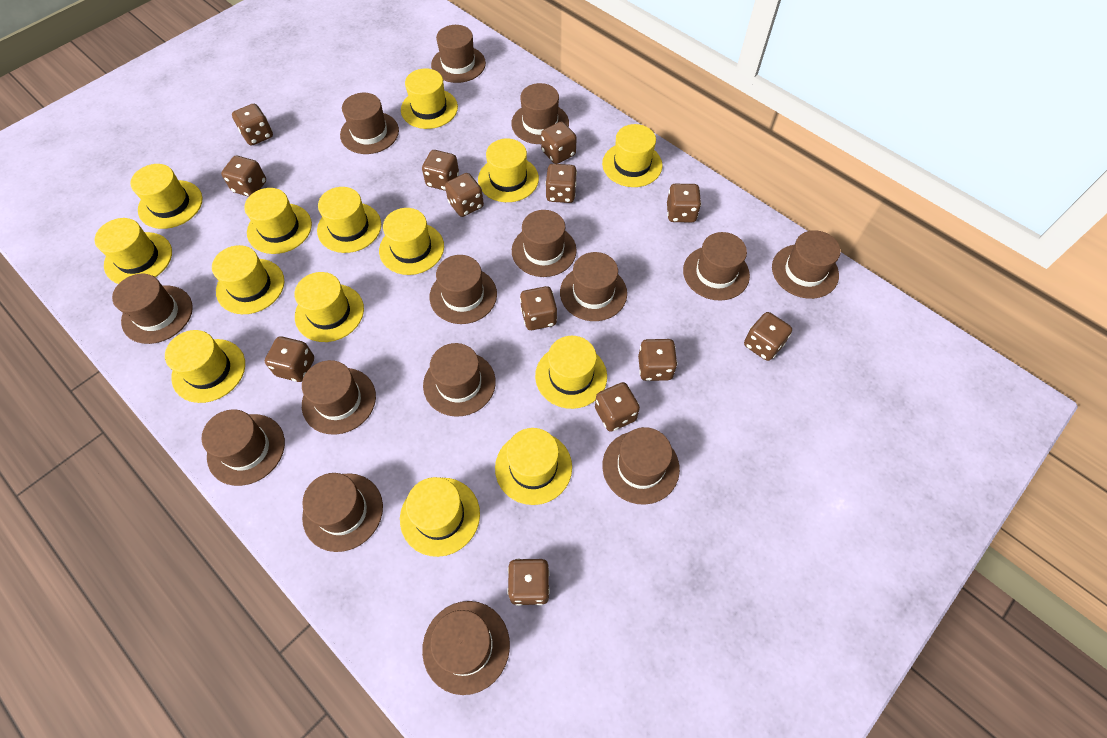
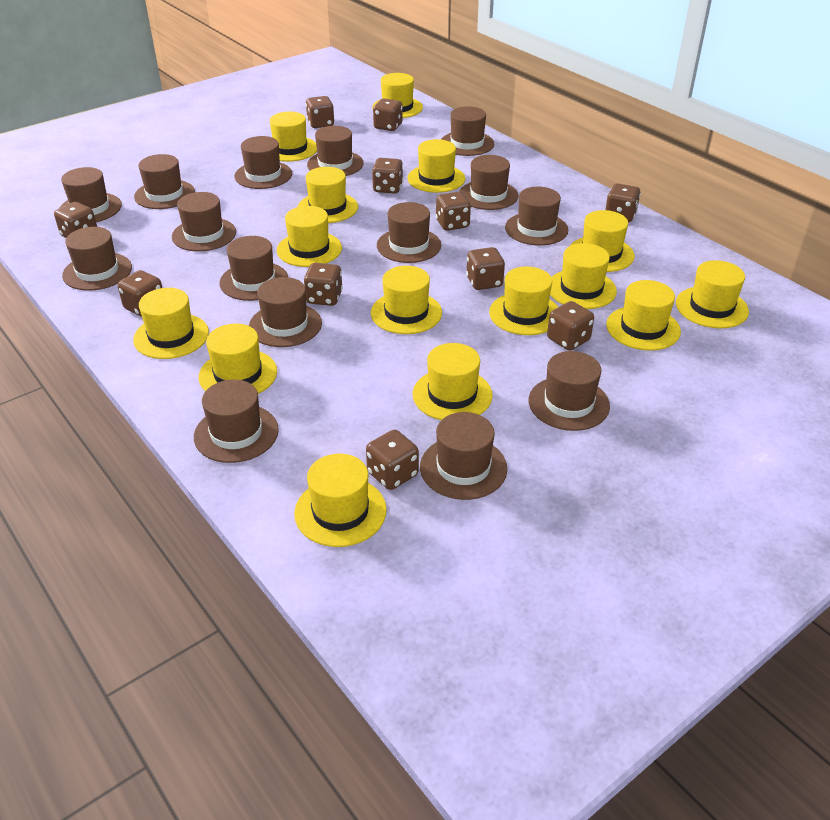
brown dice: 13 -> 11
yellow hat: 14 -> 15

